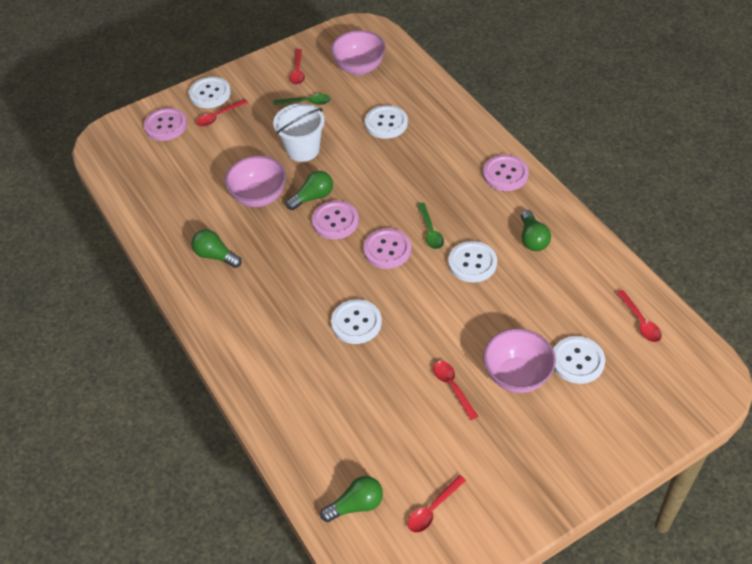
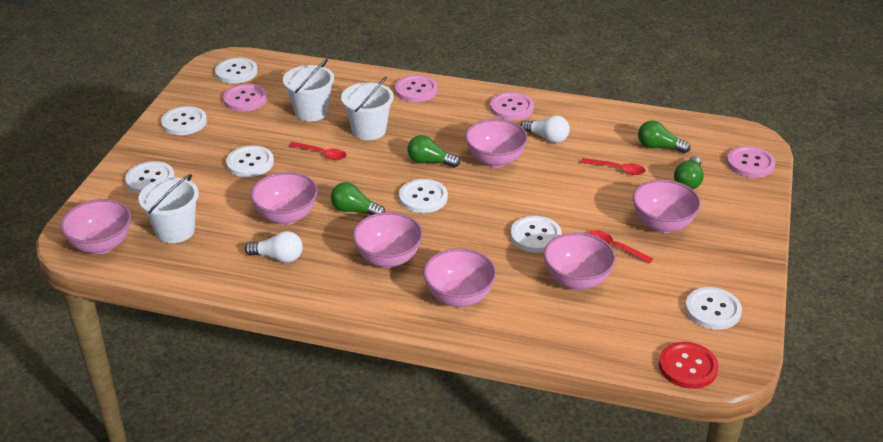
green spoon: 2 -> 0
pink bowl: 3 -> 7
red button: 0 -> 1
red spoon: 5 -> 3
white bucket: 1 -> 3
white button: 5 -> 7
white light bulb: 0 -> 2

